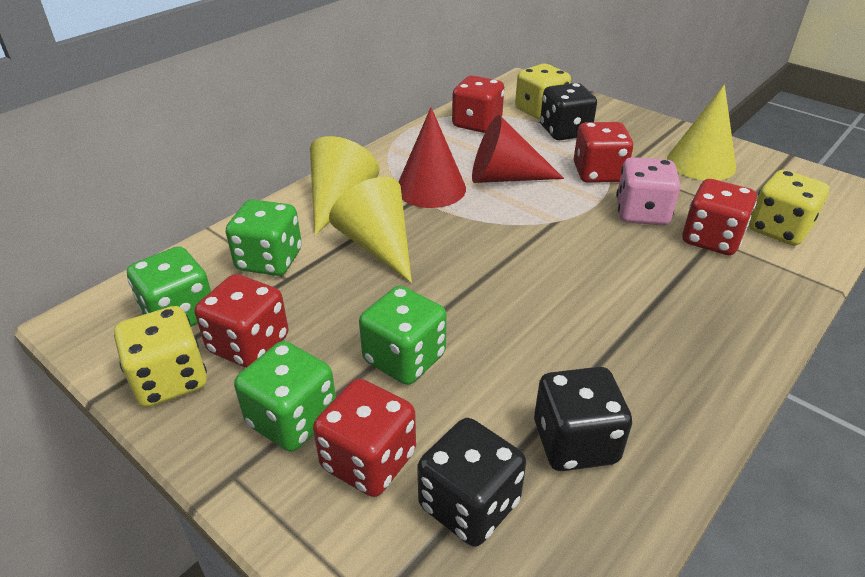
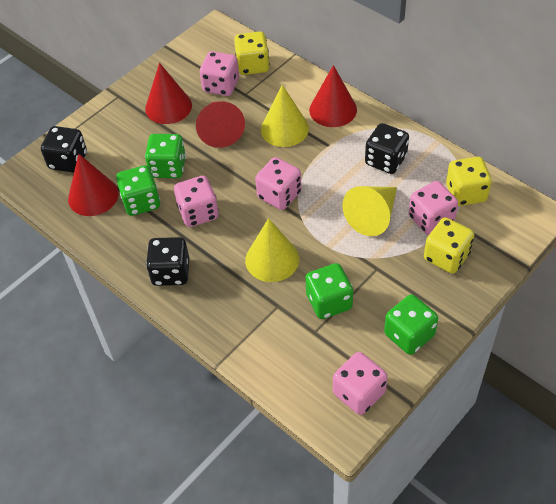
pink dice: 1 -> 5
red cone: 2 -> 4
red dice: 5 -> 0

